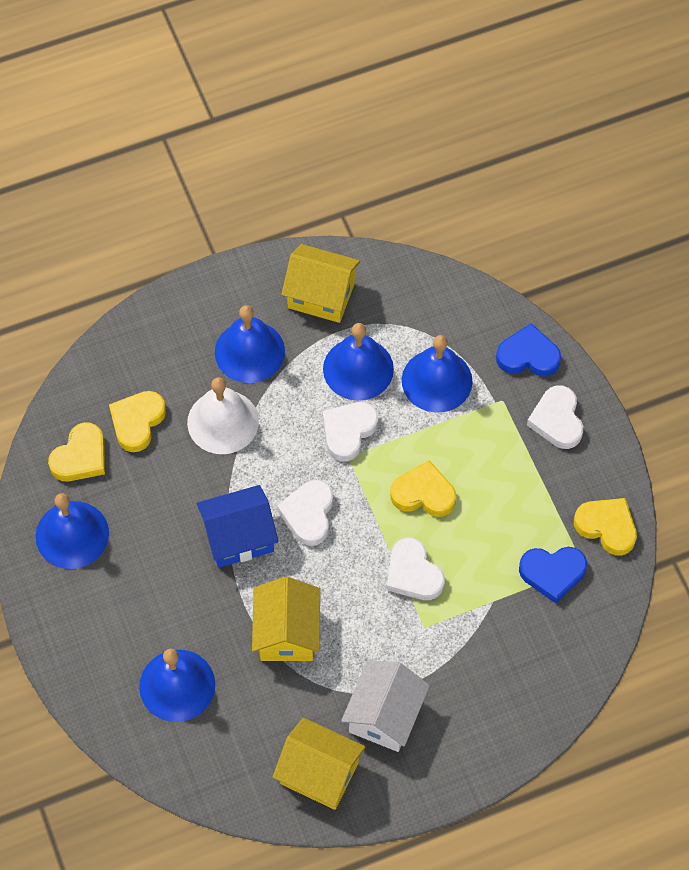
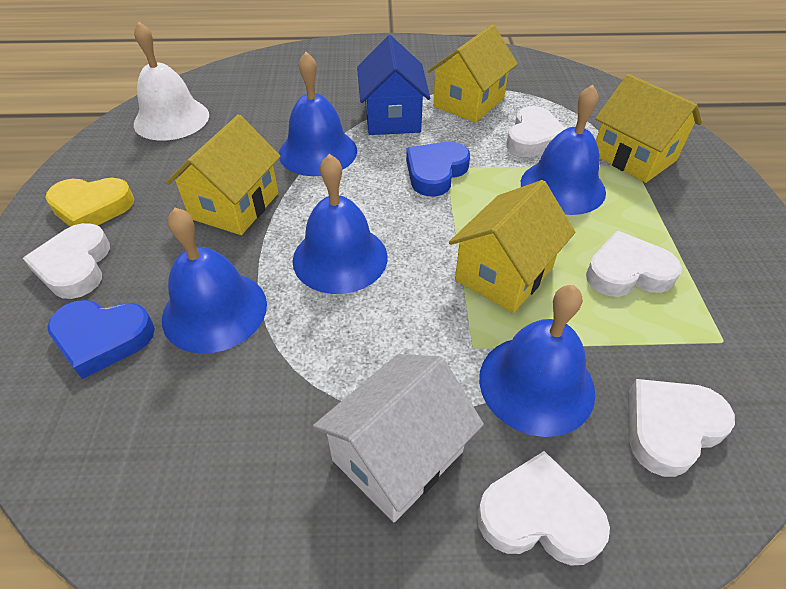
white heart: 4 -> 5
yellow heart: 4 -> 1
yellow house: 3 -> 4

